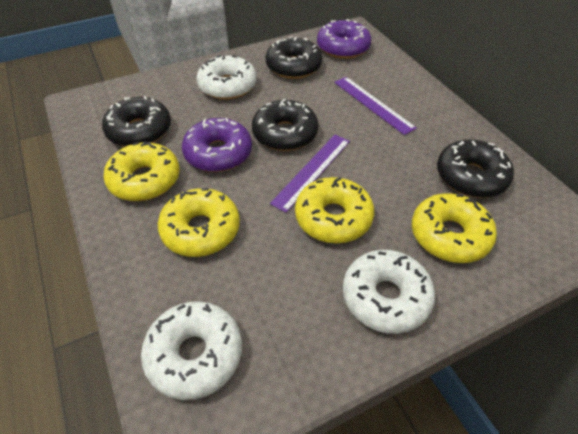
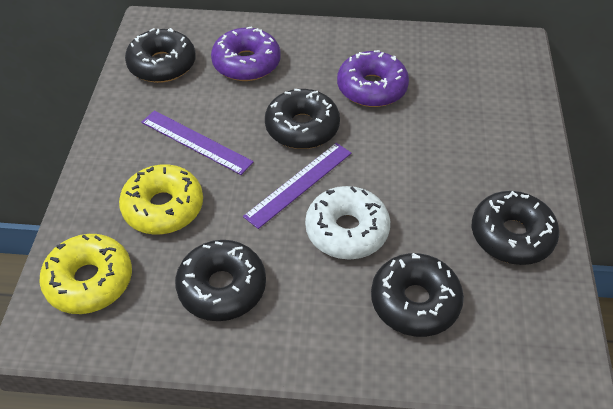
black donut: 4 -> 5
white donut: 3 -> 1
yellow donut: 4 -> 2

